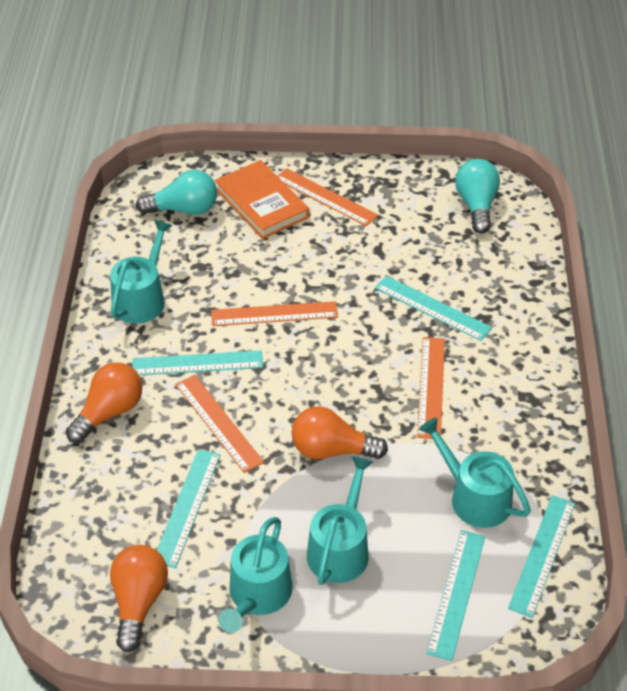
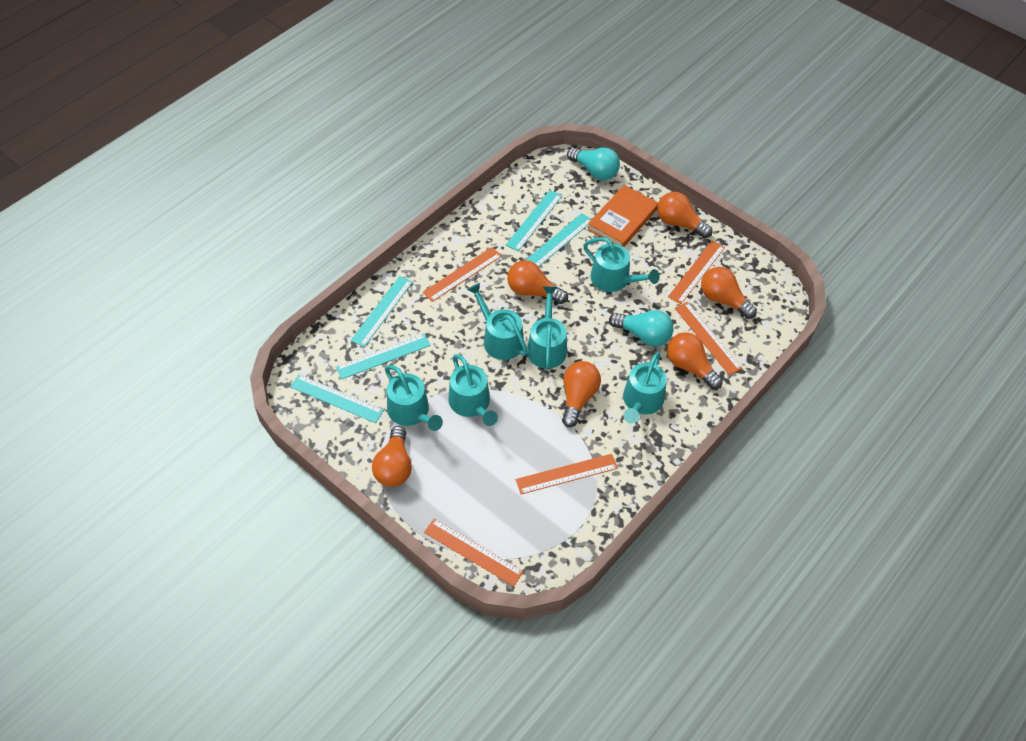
orange light bulb: 3 -> 6
orange ruler: 4 -> 5
turquoise watering can: 4 -> 6

